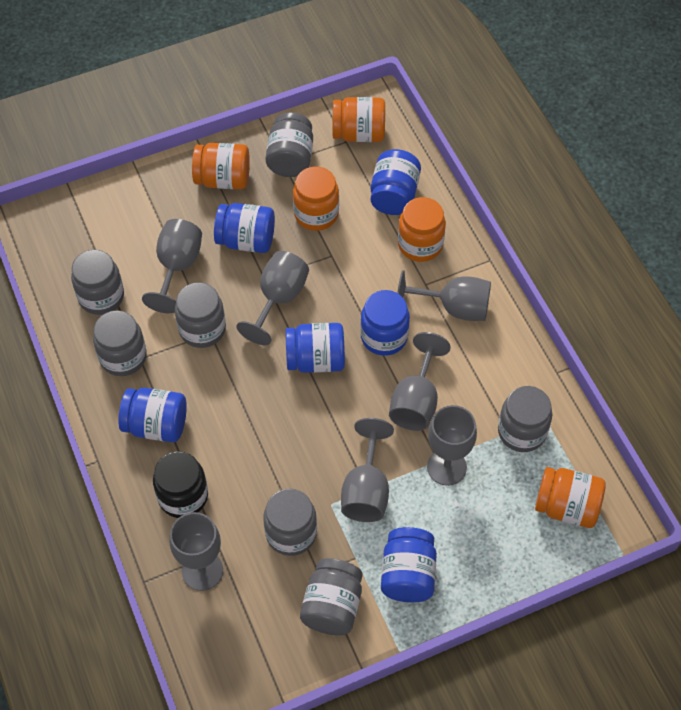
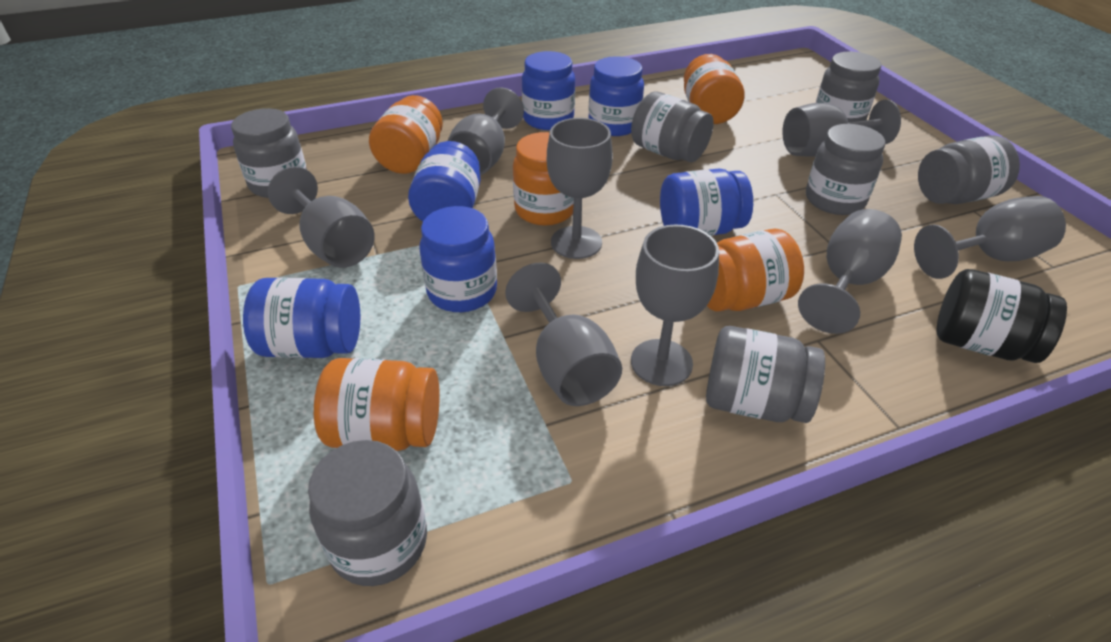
grey goblet: 7 -> 8

